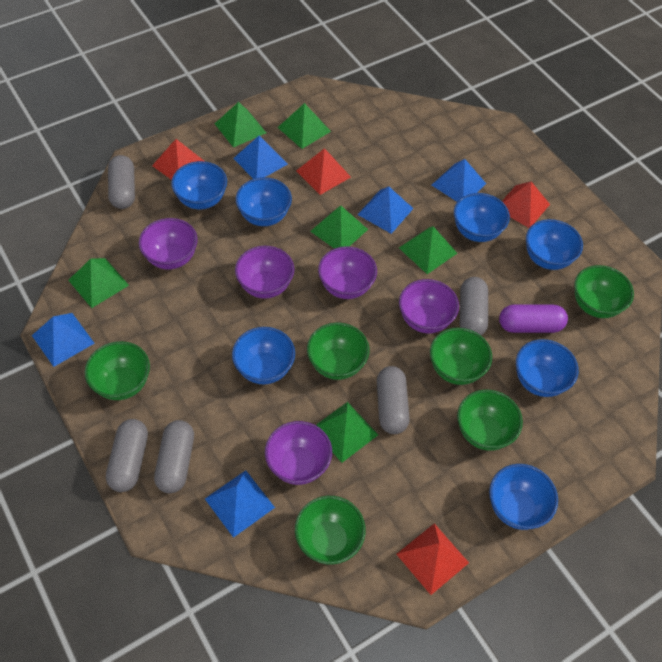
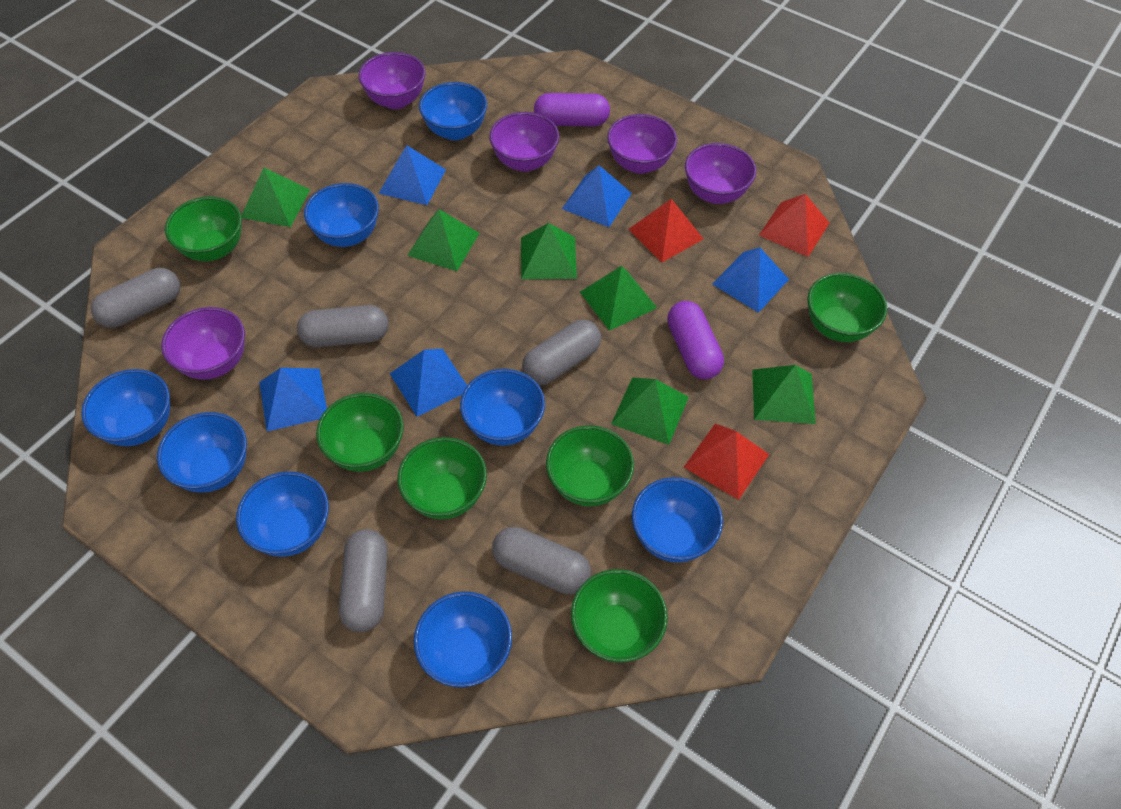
blue bowl: 7 -> 8
purple capsule: 1 -> 2
red pyramid: 4 -> 3

